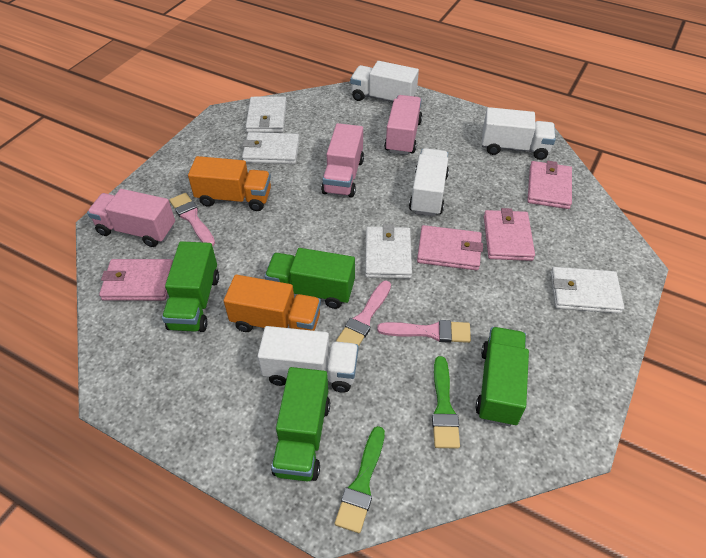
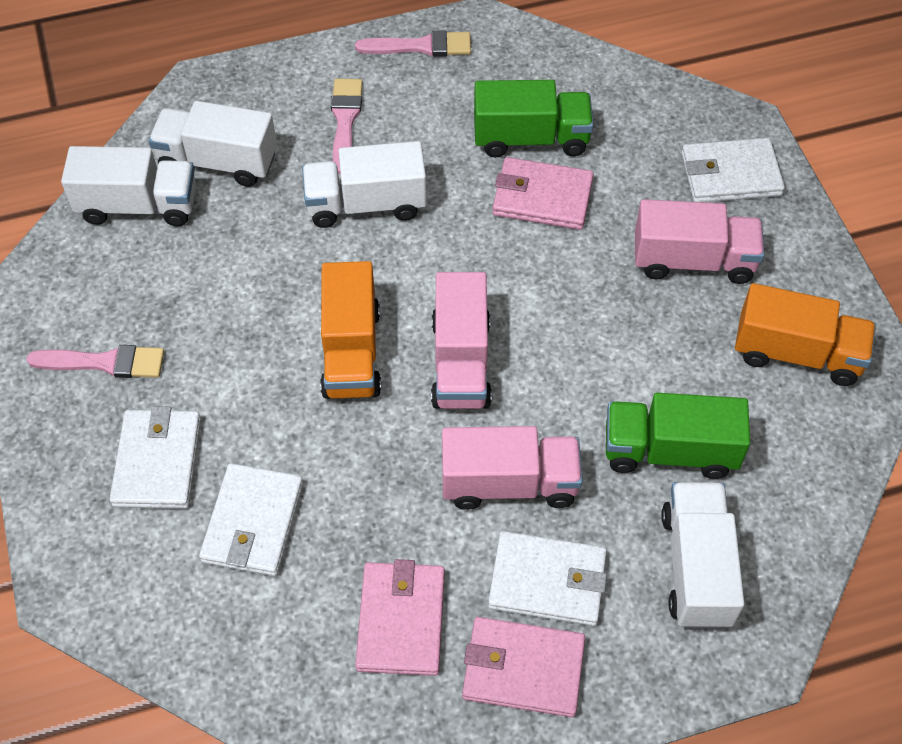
green brush: 2 -> 0
green truck: 4 -> 2
pink wallet: 4 -> 3

